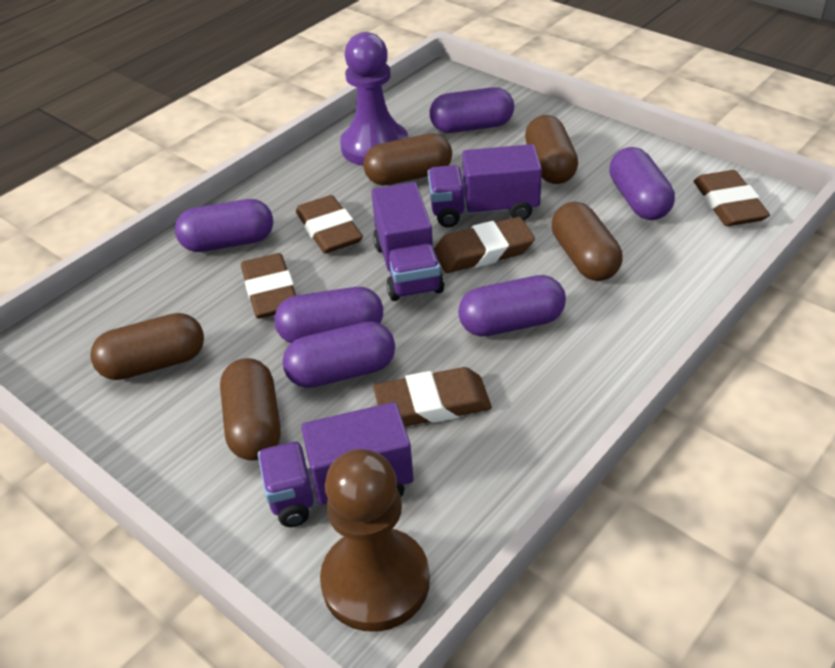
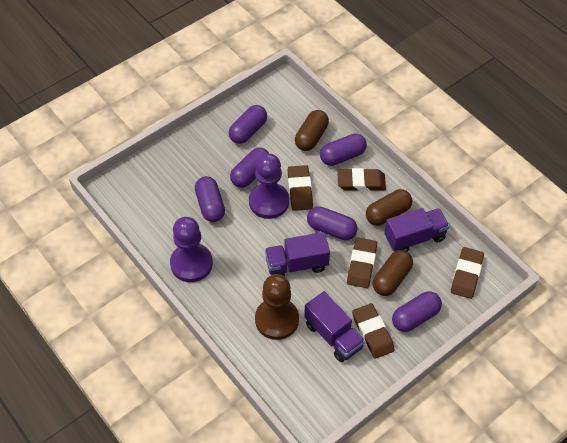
brown capsule: 5 -> 3
purple pawn: 1 -> 2

